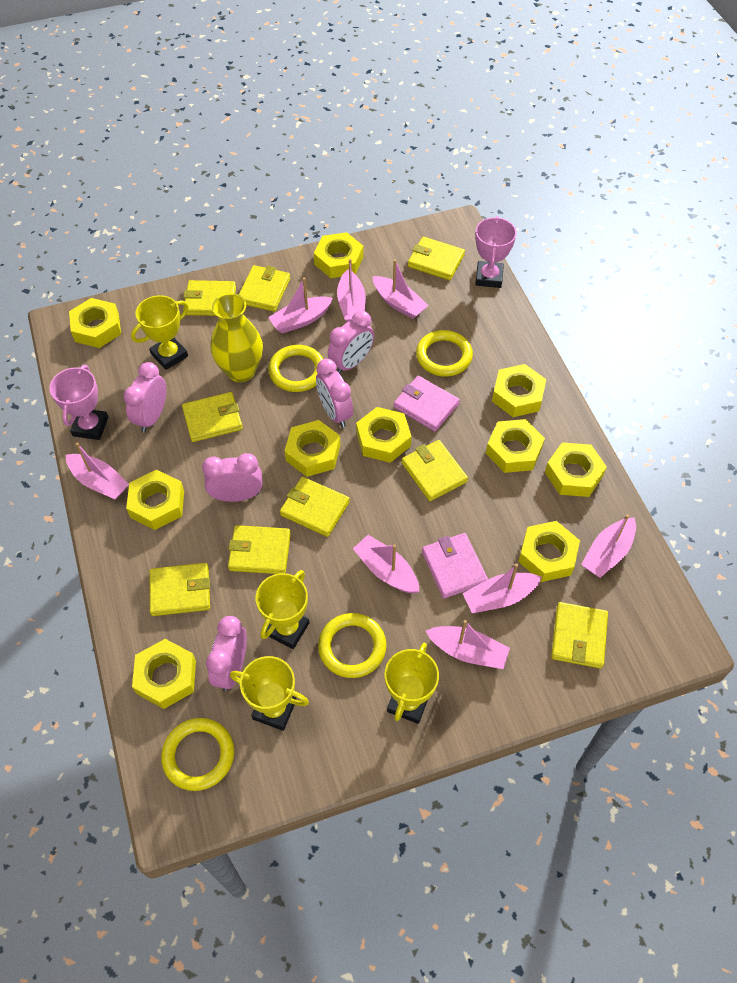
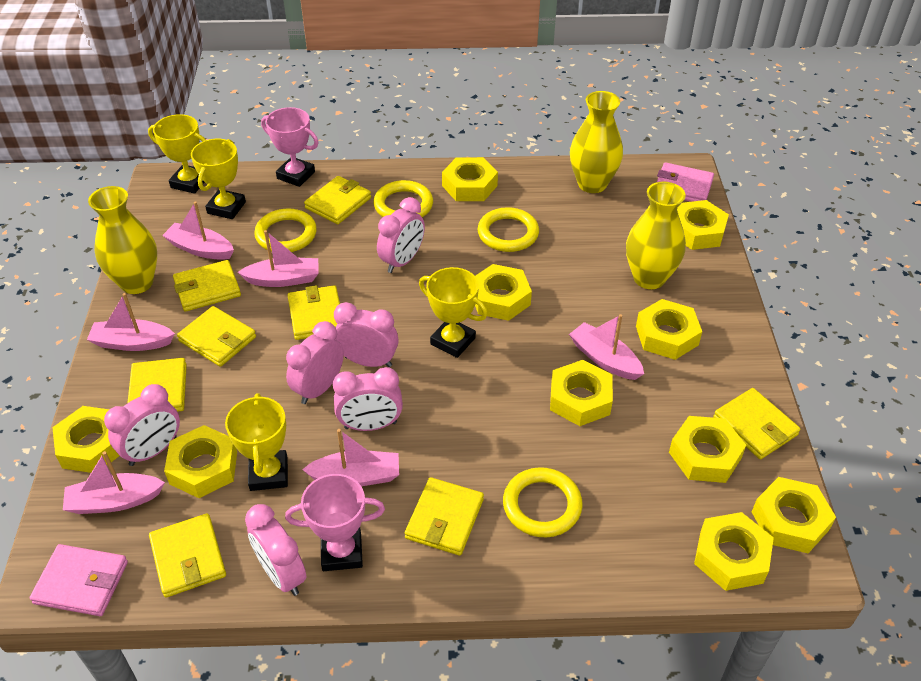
pink boat: 8 -> 6
pink clock: 5 -> 6
yellow vase: 1 -> 3
yellow wallet: 9 -> 8

